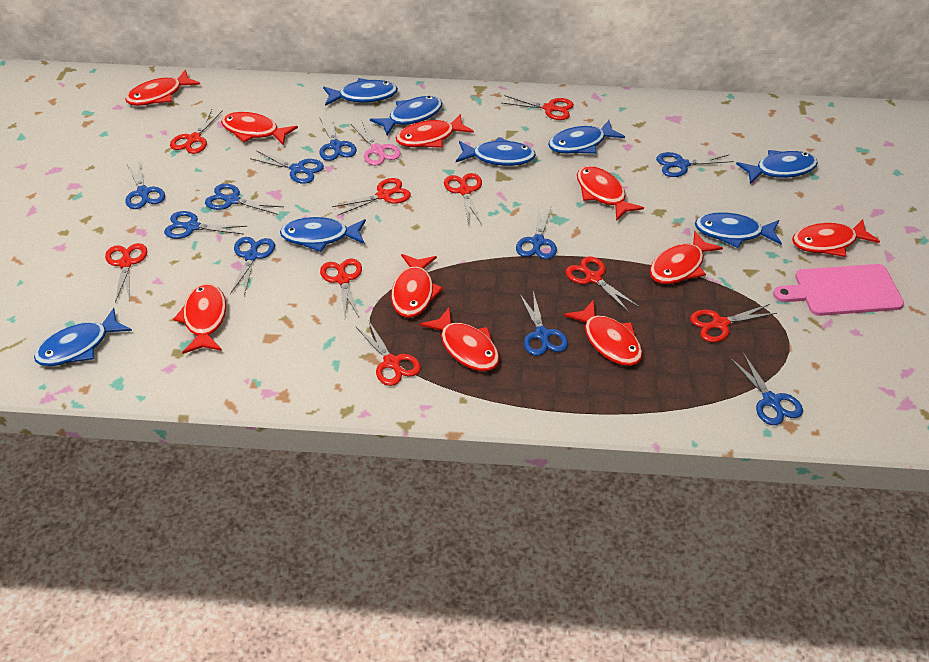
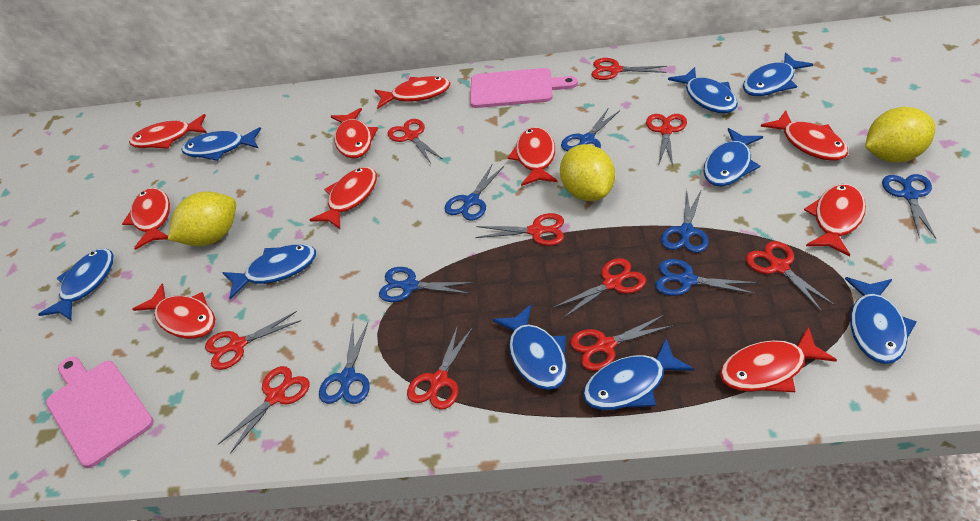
blue fish: 8 -> 9
blue scissors: 10 -> 7
pink cutting board: 1 -> 2
pink scissors: 1 -> 0
red scissors: 9 -> 10
yellow lemon: 0 -> 3

